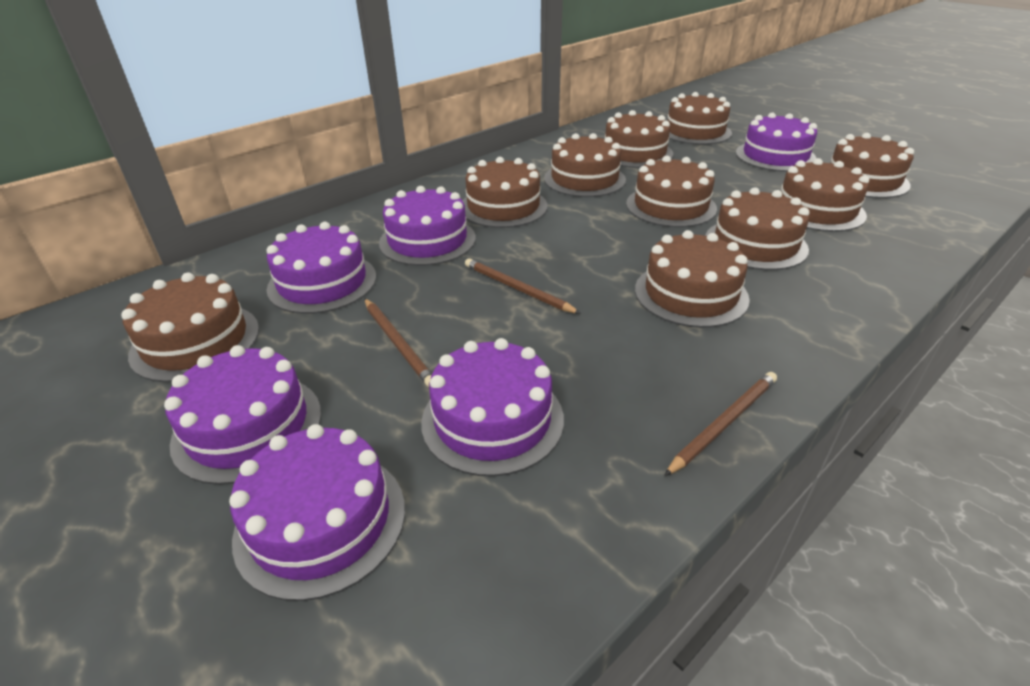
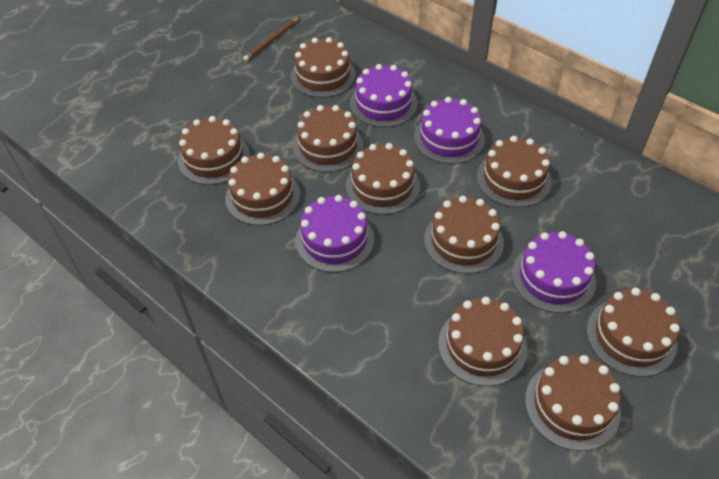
brown pencil: 3 -> 1
purple cake: 6 -> 4

